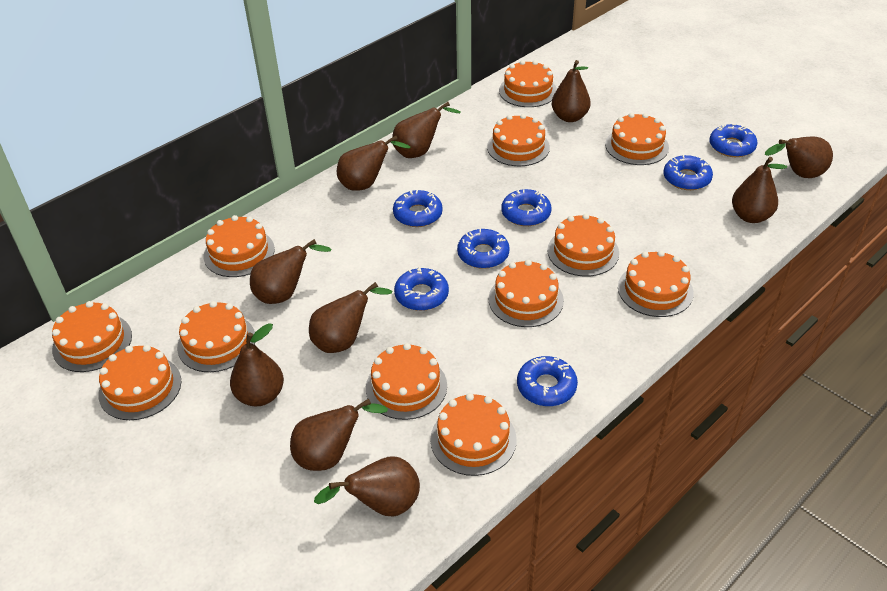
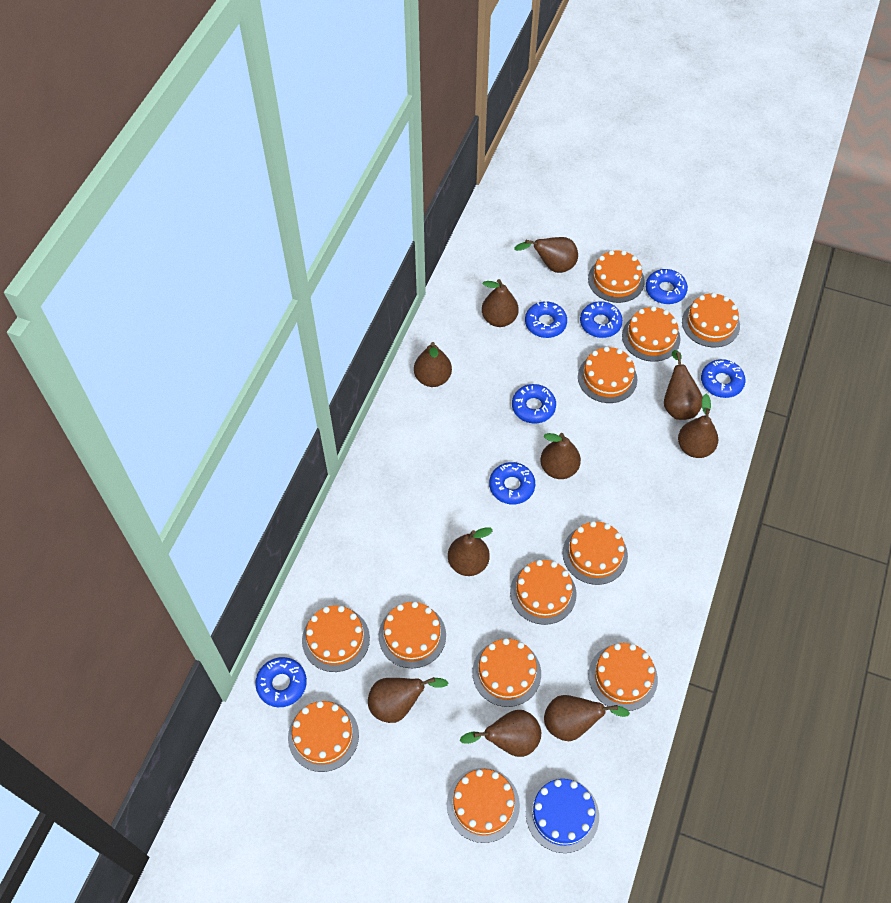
blue cake: 0 -> 1

